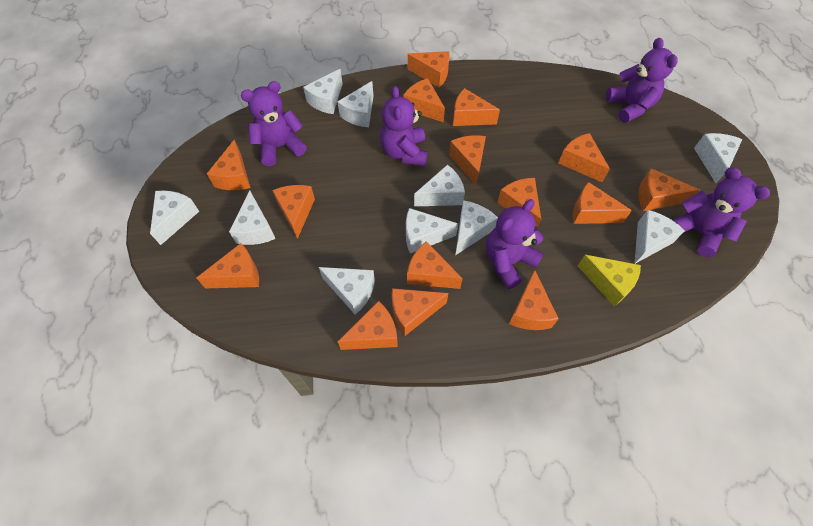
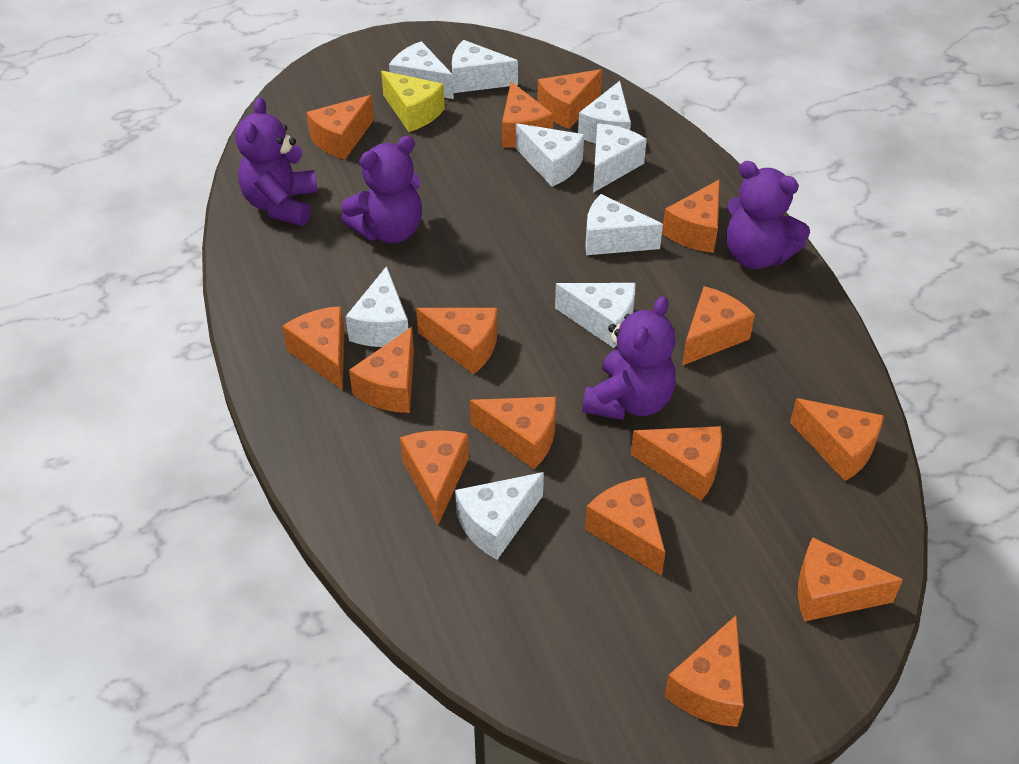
purple teddy bear: 5 -> 4
white cheese: 10 -> 9

